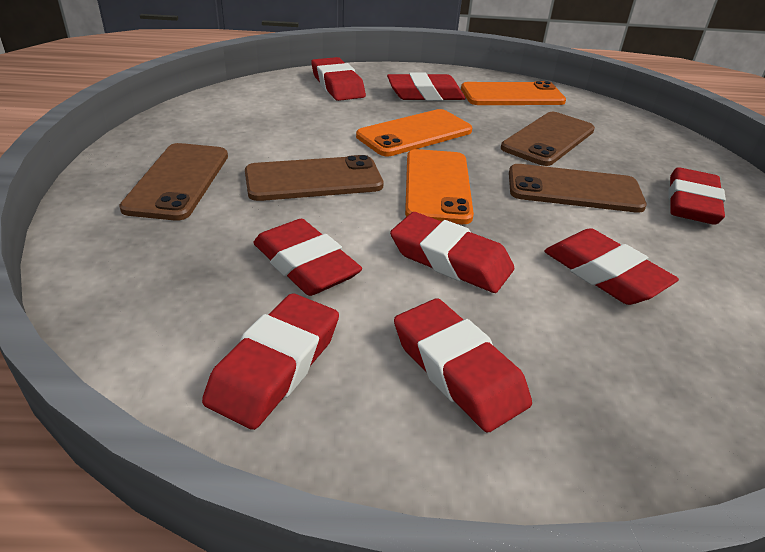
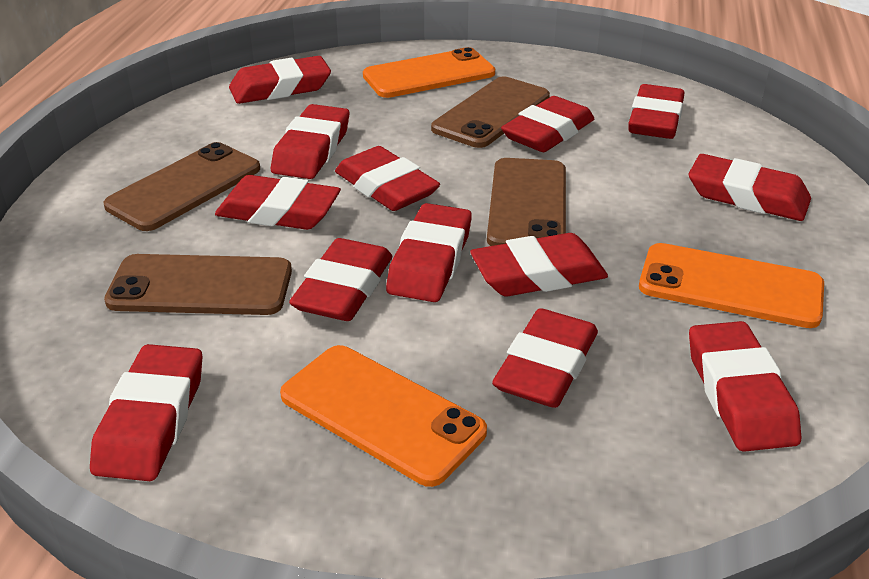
red eraser: 8 -> 13

